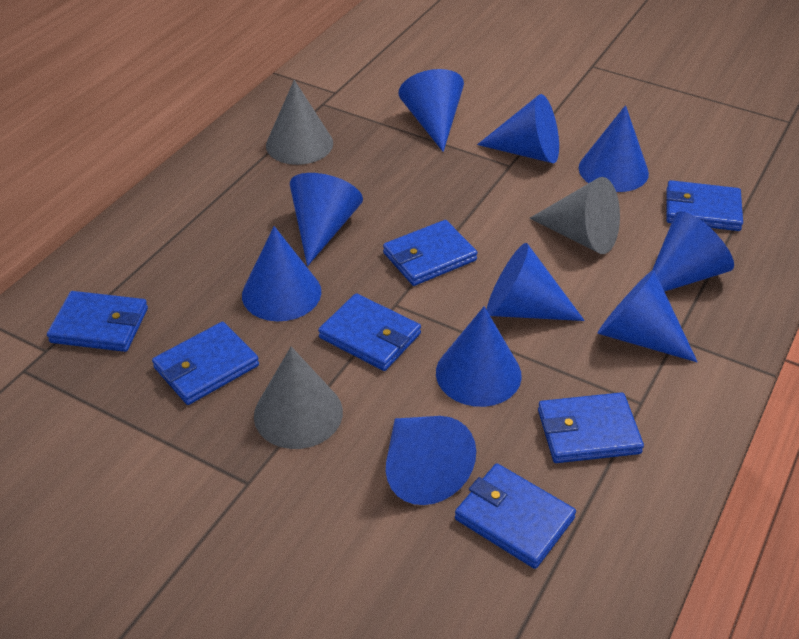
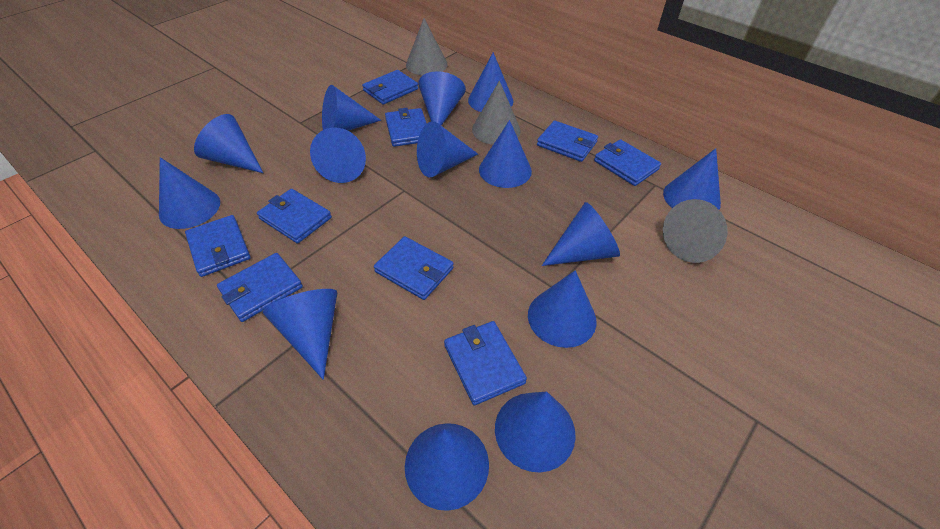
blue cone: 10 -> 14
blue wallet: 7 -> 9

